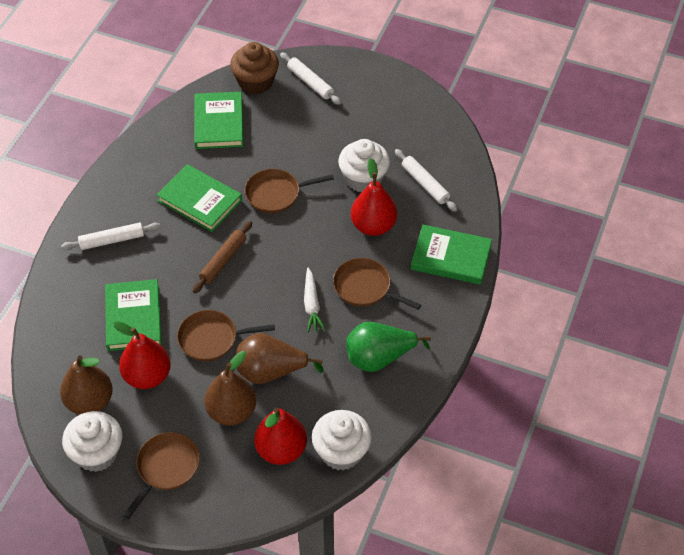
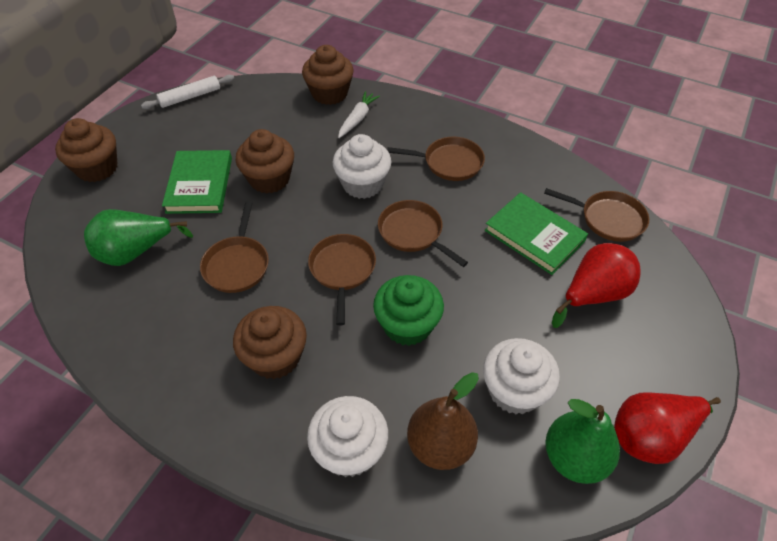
brown cupcake: 1 -> 4
brown pan: 4 -> 5
brown pear: 3 -> 1
brown rolling pin: 1 -> 0
green book: 4 -> 2
green cupcake: 0 -> 1
green pear: 1 -> 2
red pear: 3 -> 2
white rolling pin: 3 -> 1

